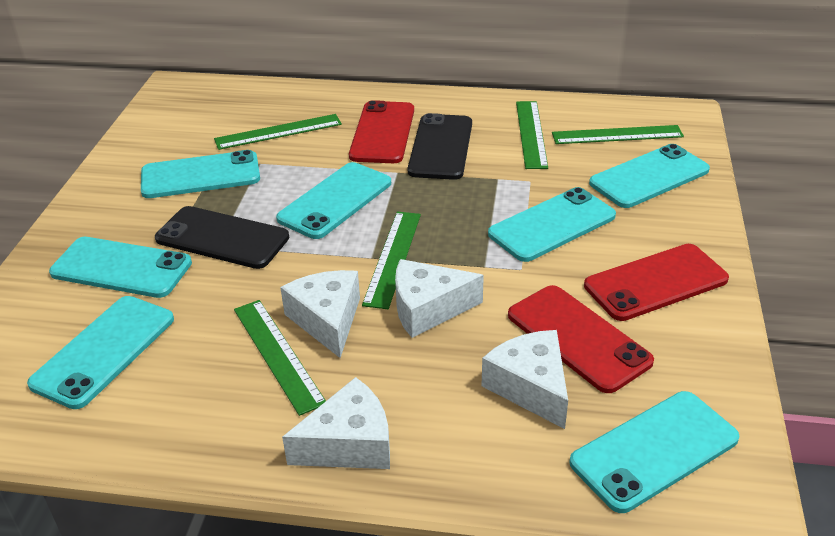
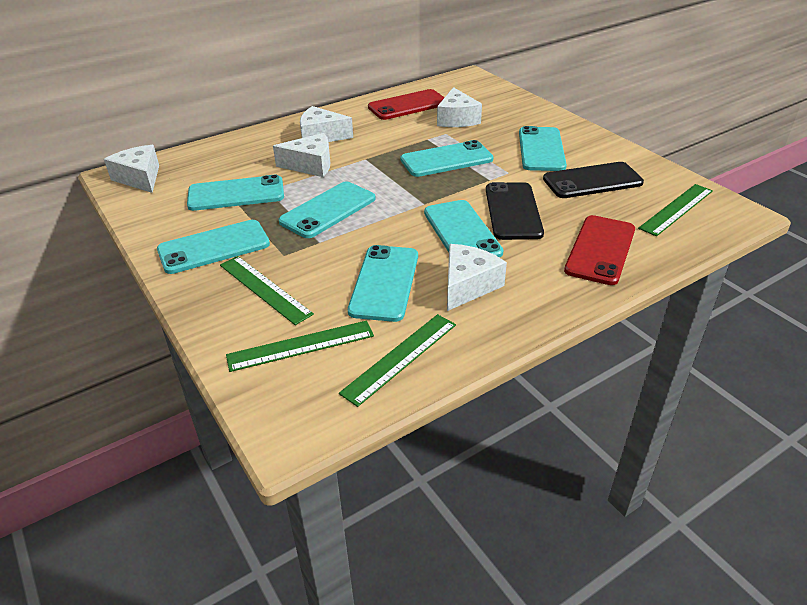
green ruler: 5 -> 4
red phone: 3 -> 2
white cheese: 4 -> 5

